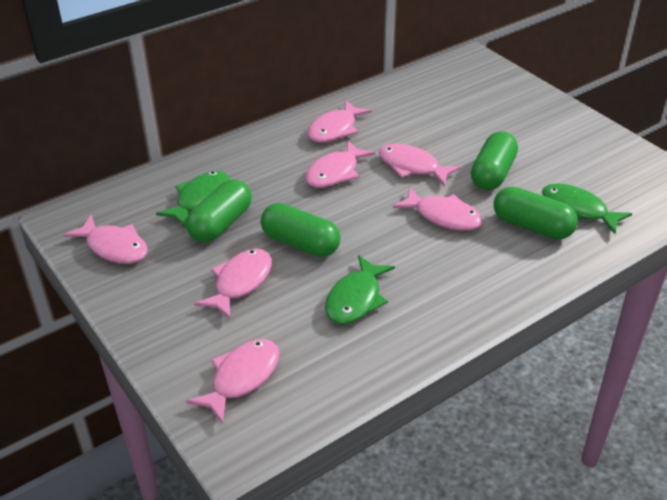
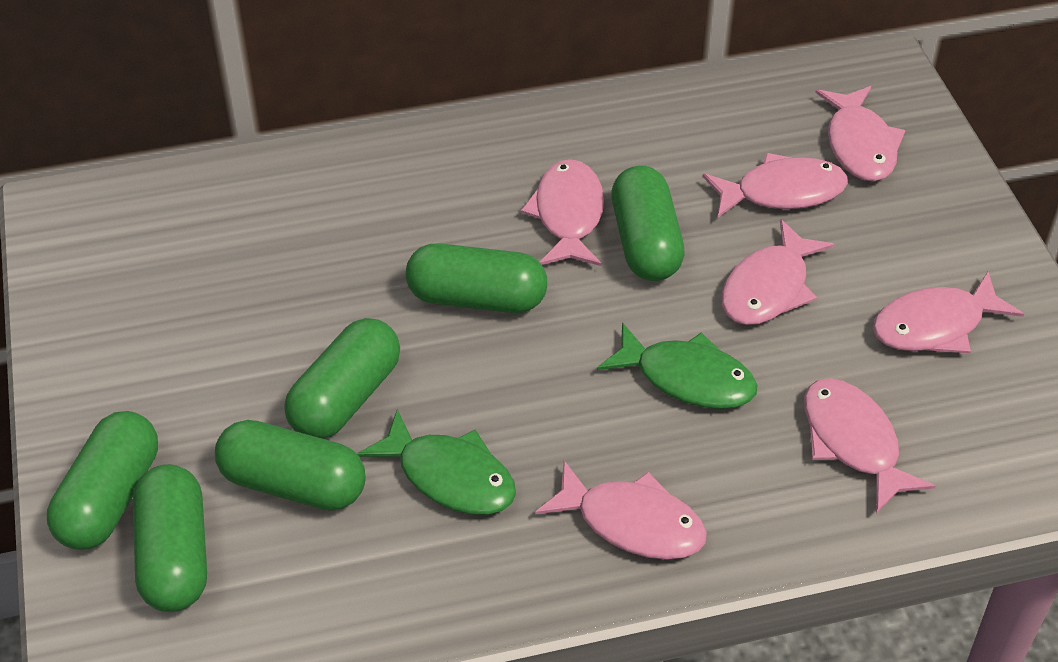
green capsule: 4 -> 6
green fish: 3 -> 2

